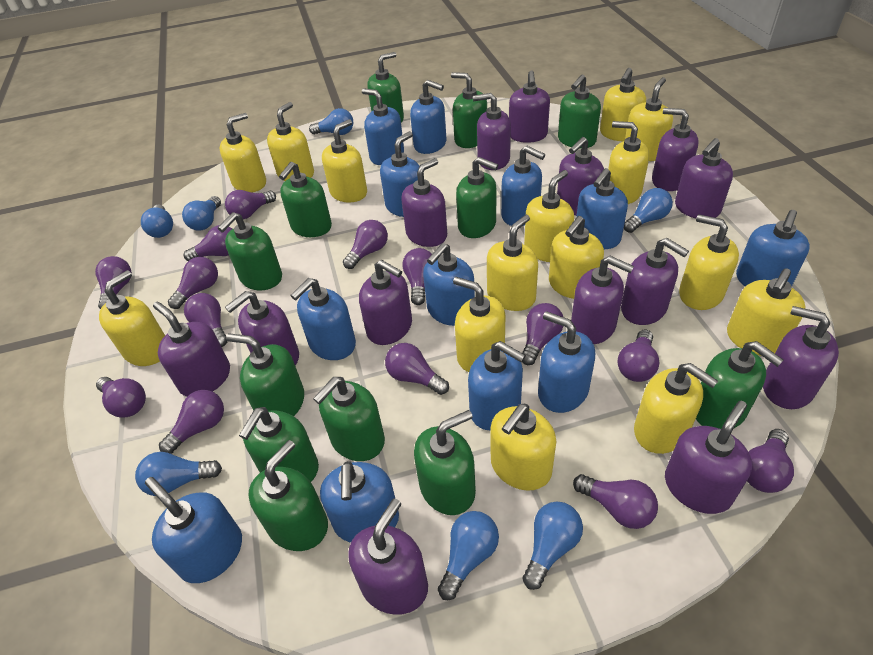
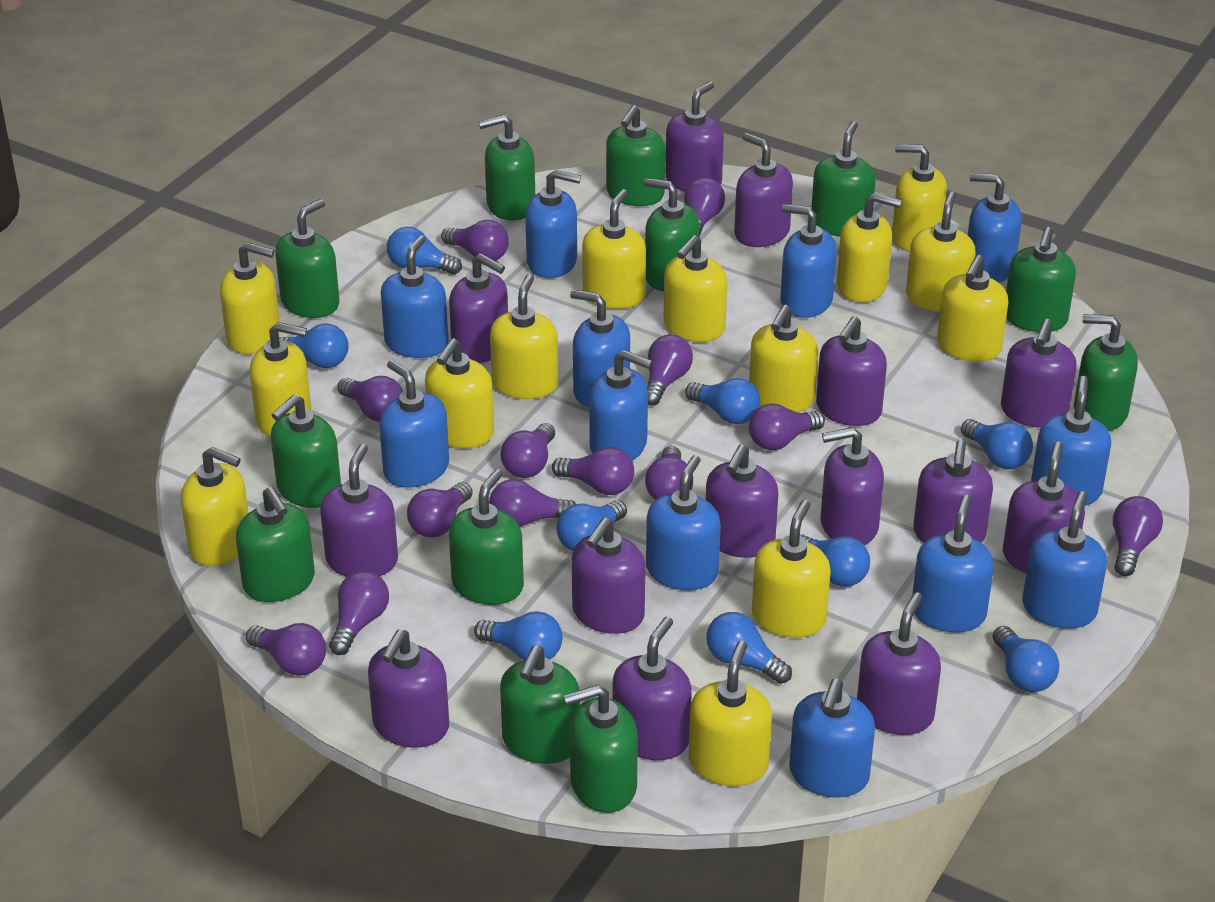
blue light bulb: 7 -> 9
purple light bulb: 14 -> 13
yellow soap dispenser: 15 -> 14

